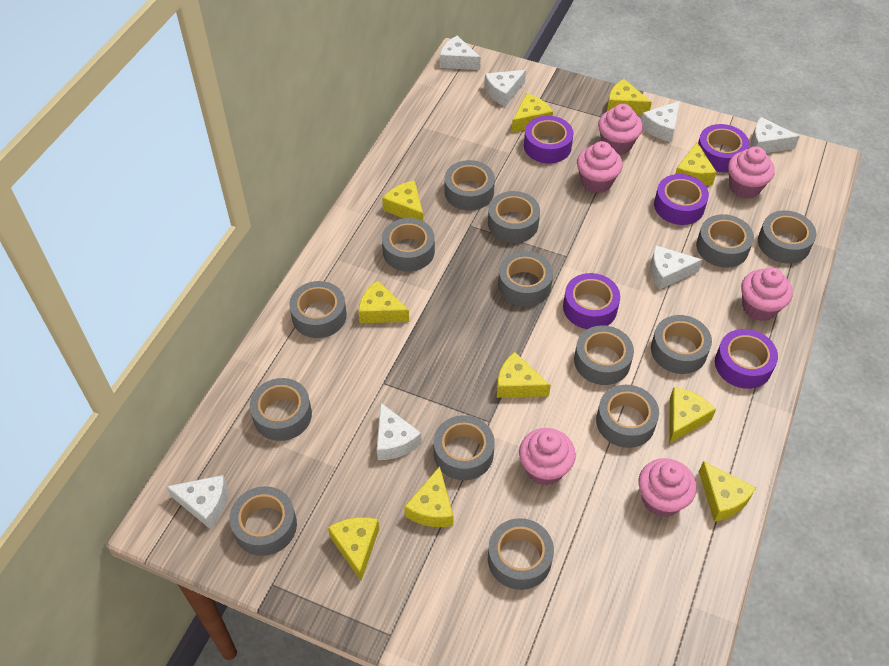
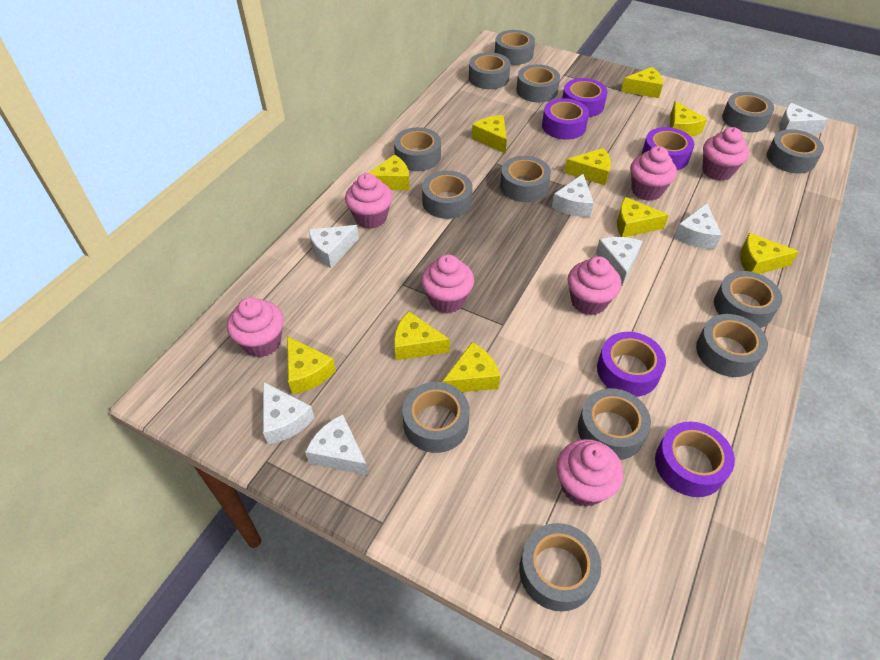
grey tape: 14 -> 13
pink cupcake: 6 -> 7

